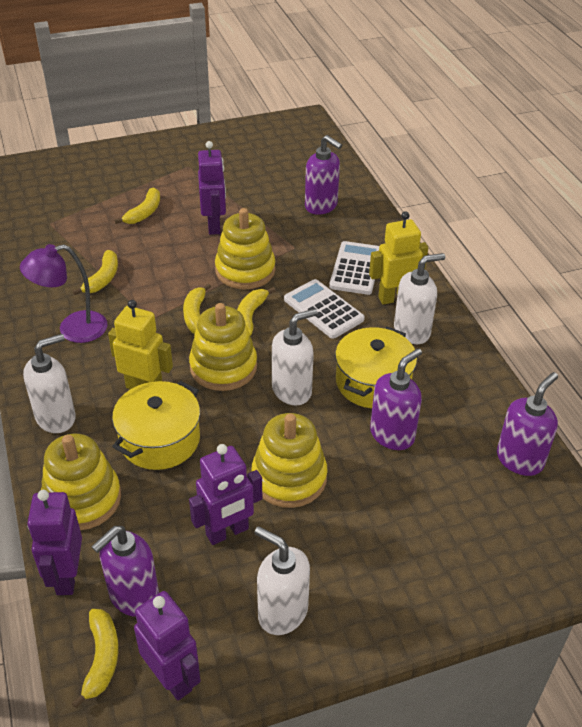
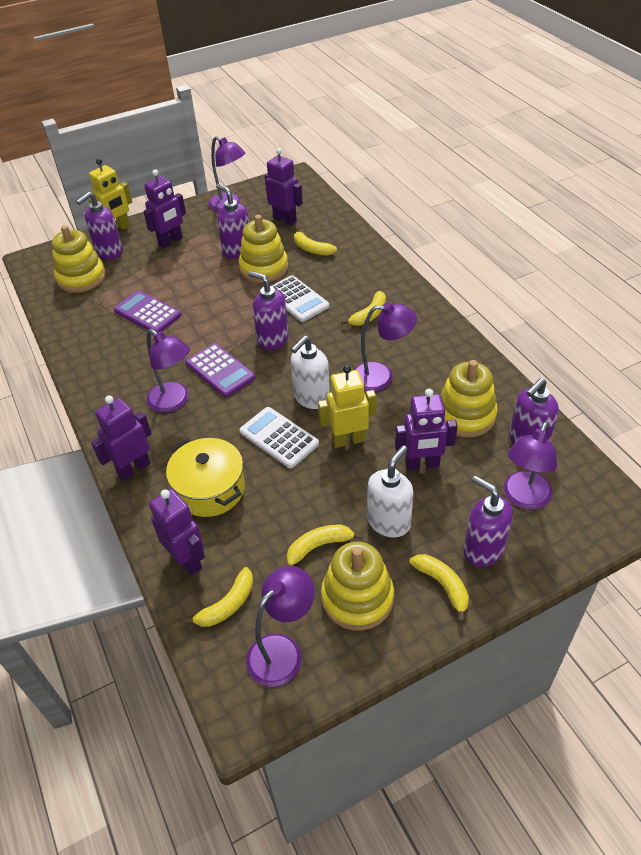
purple calculator: 0 -> 2
purple lamp: 1 -> 5
purple robot: 4 -> 5
purple soap dispenser: 4 -> 5
white soap dispenser: 4 -> 2
yellow pot: 2 -> 1

